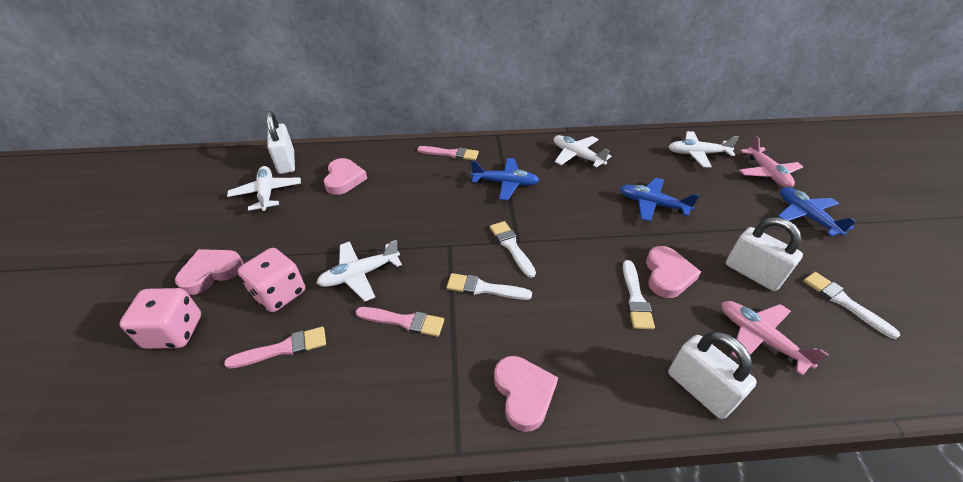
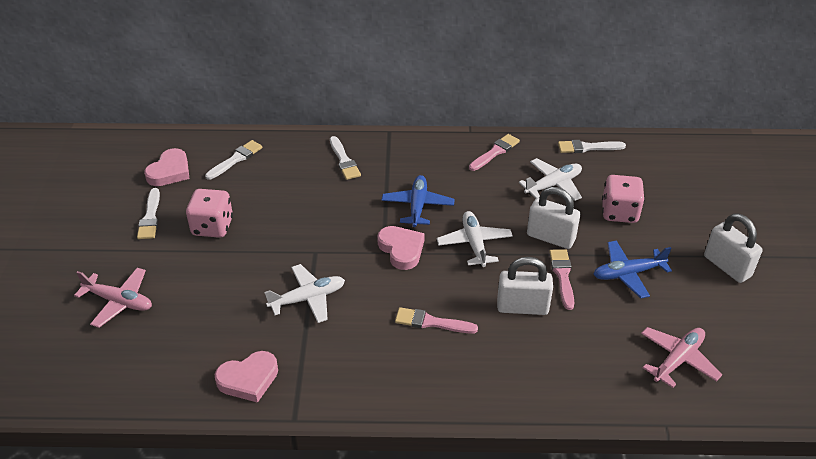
blue plane: 3 -> 2
pink heart: 4 -> 3
white plane: 4 -> 3

